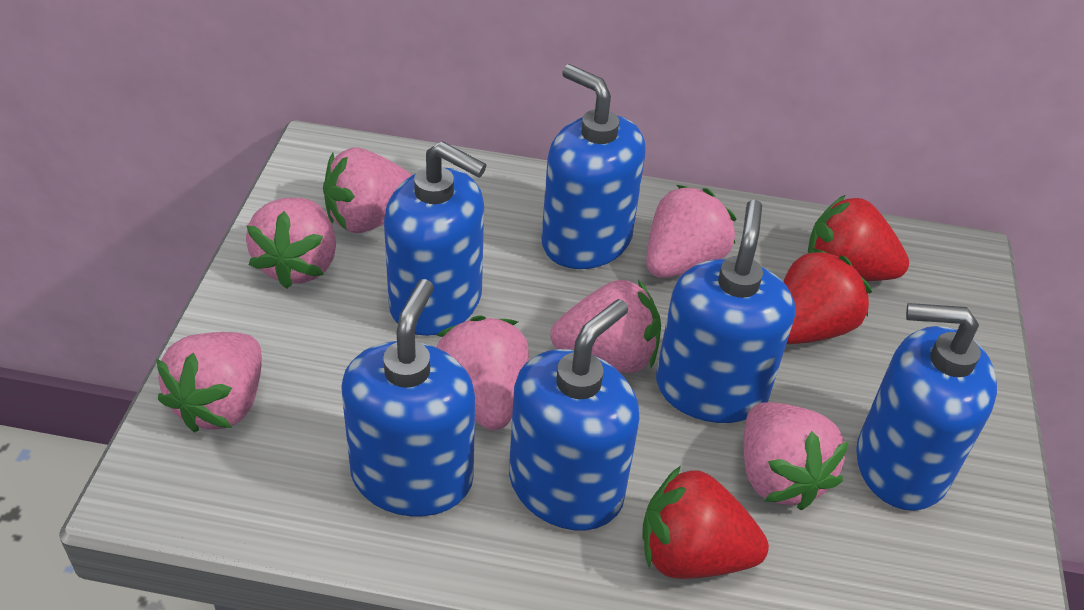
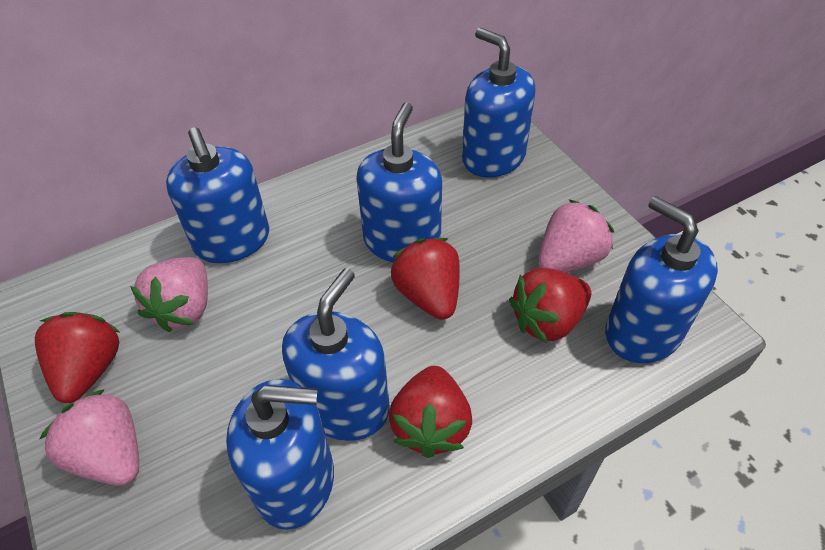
pink strawberry: 7 -> 3
red strawberry: 3 -> 4

